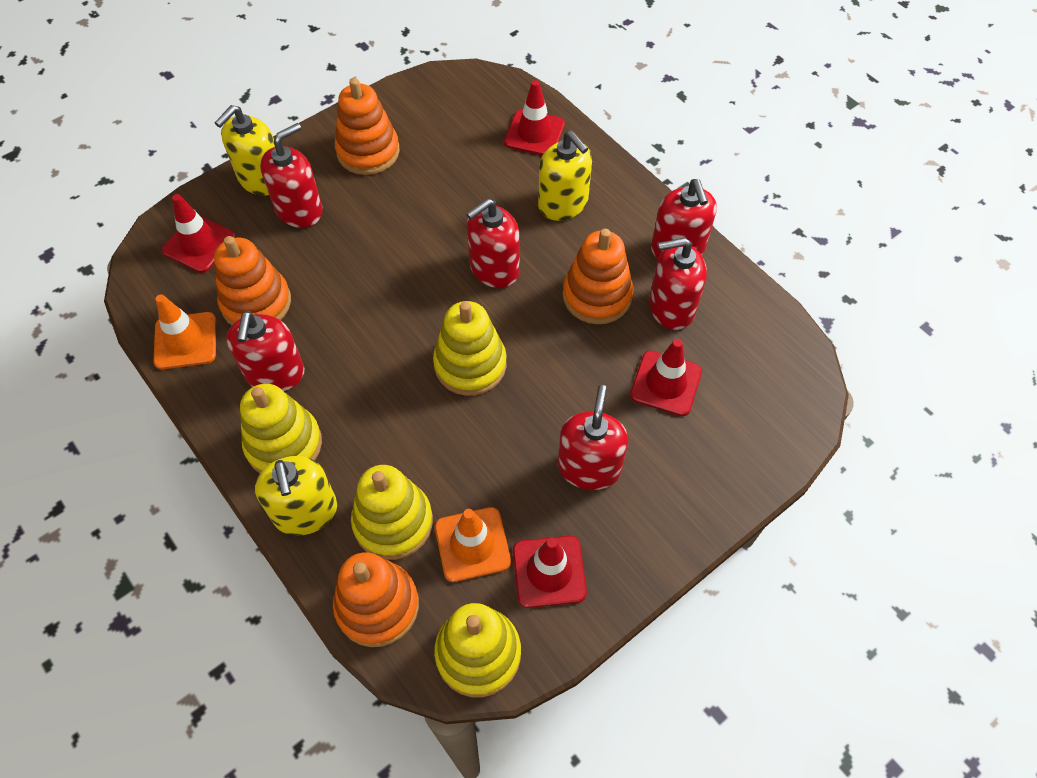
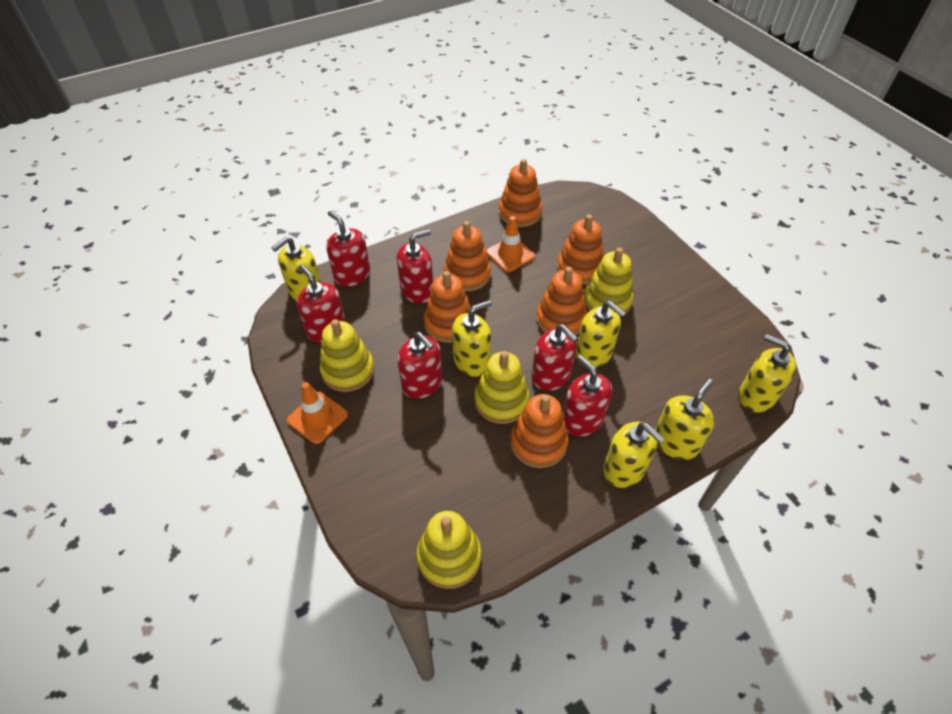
orange stacking toy: 4 -> 6
red traffic cone: 4 -> 0
yellow soap dispenser: 3 -> 6

